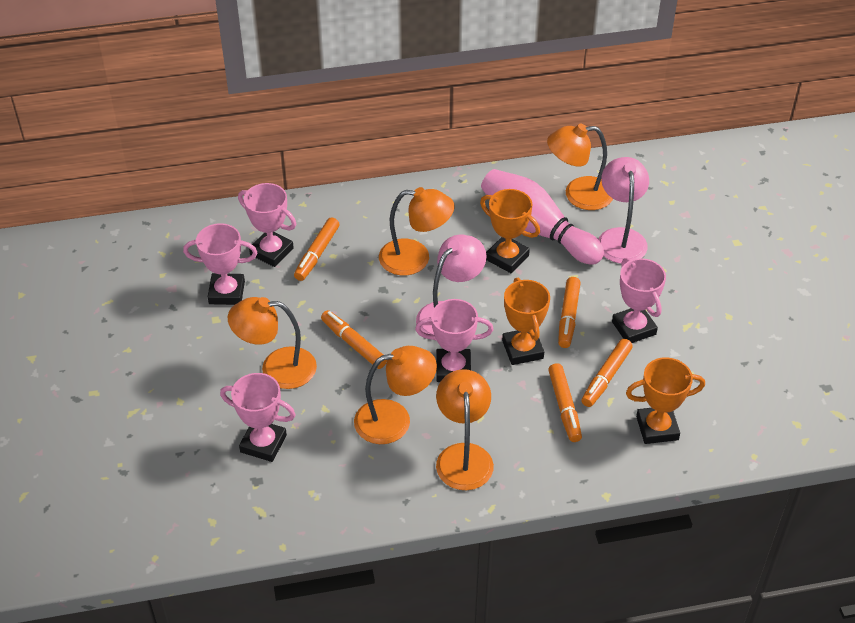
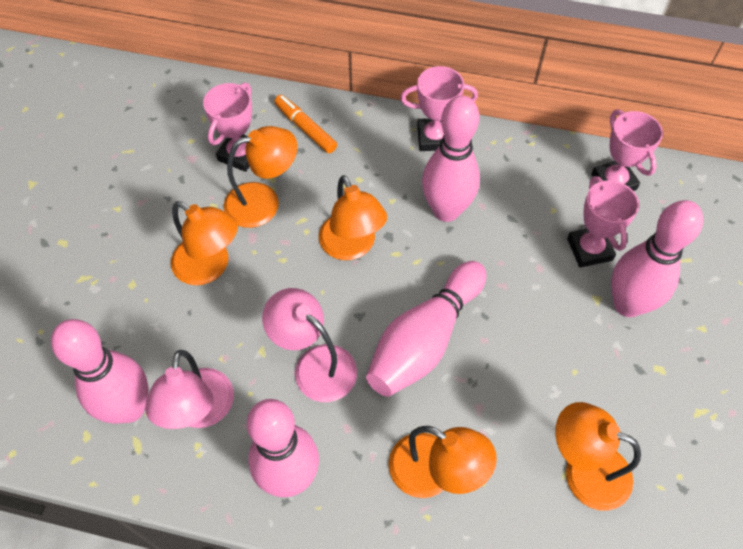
orange marker: 5 -> 1
orange trophy: 3 -> 0
pink bowling pin: 1 -> 5
pink trophy: 5 -> 4

